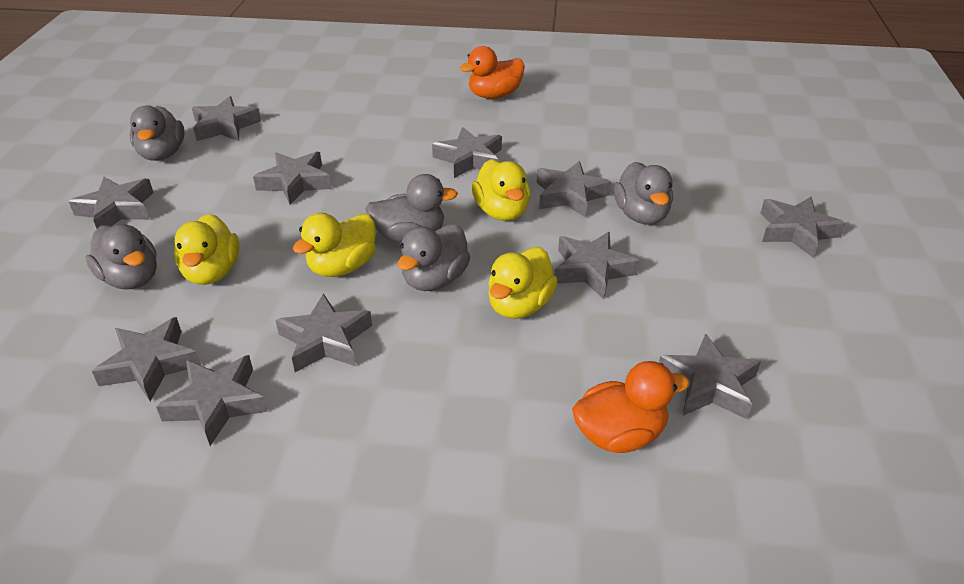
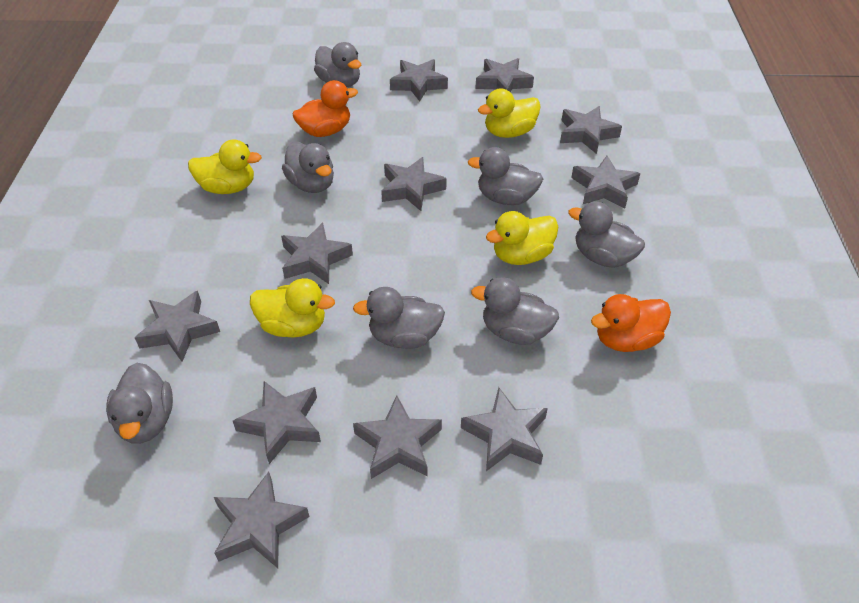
grey duck: 5 -> 7

